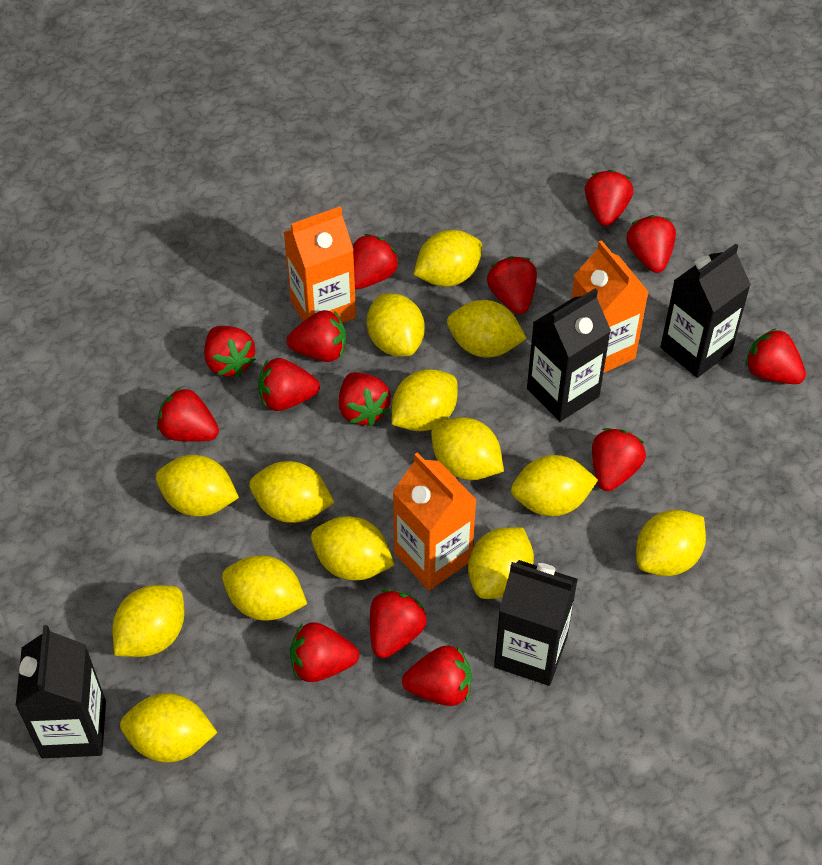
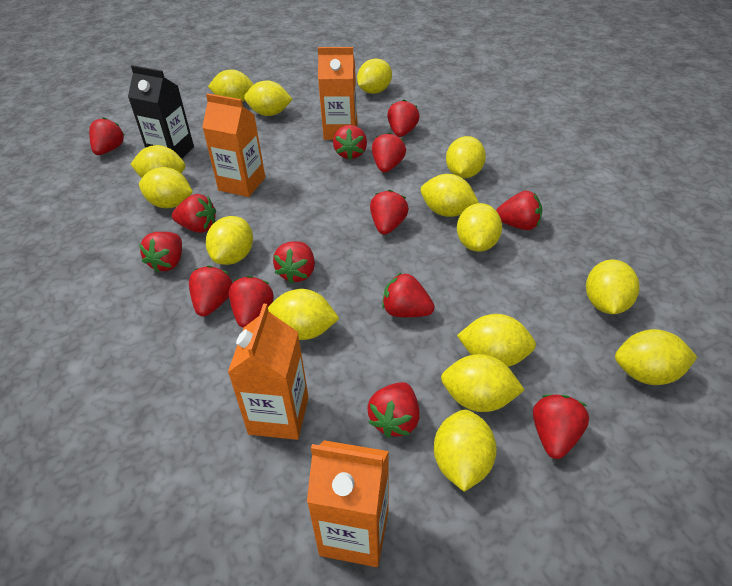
black carton: 4 -> 1
orange carton: 3 -> 4
yellow lemon: 14 -> 15

